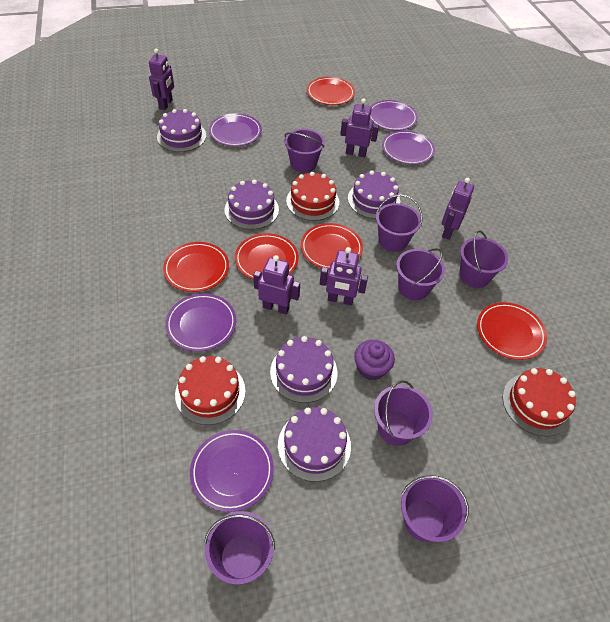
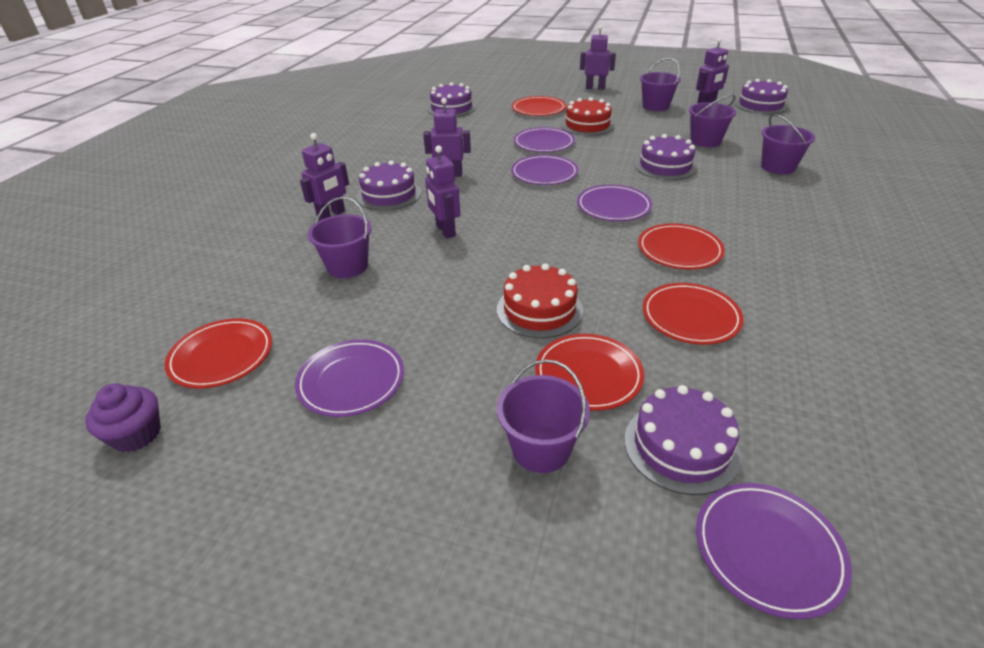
purple bucket: 7 -> 5
red cake: 3 -> 2

